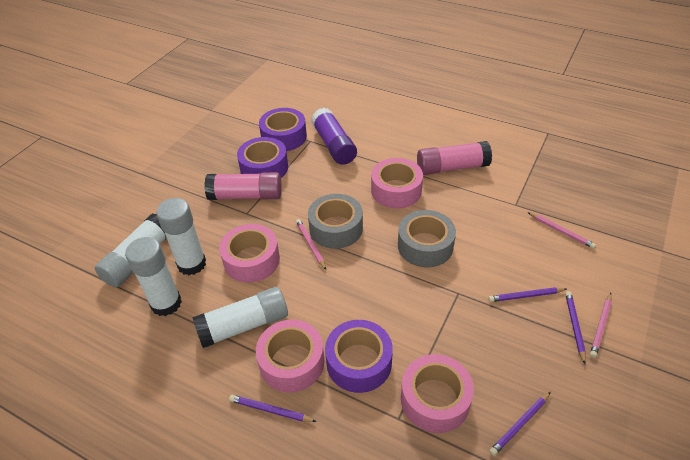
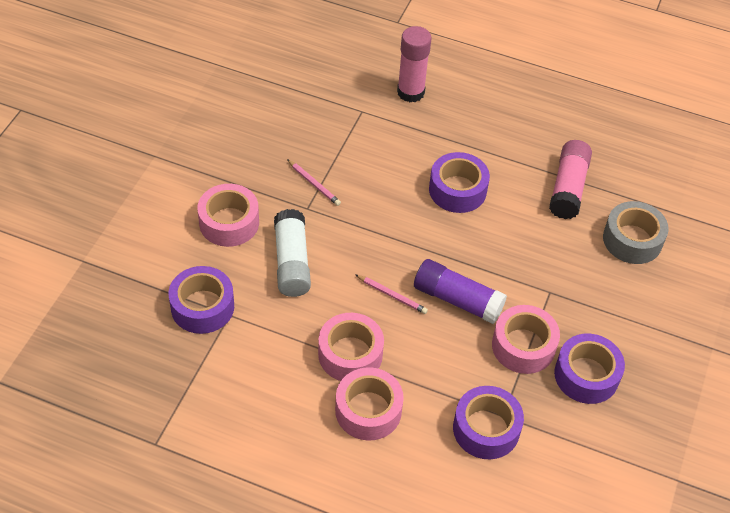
grey tape: 2 -> 1
pink pencil: 3 -> 2
purple pencil: 4 -> 0
purple tape: 3 -> 4
white glue stick: 4 -> 1

